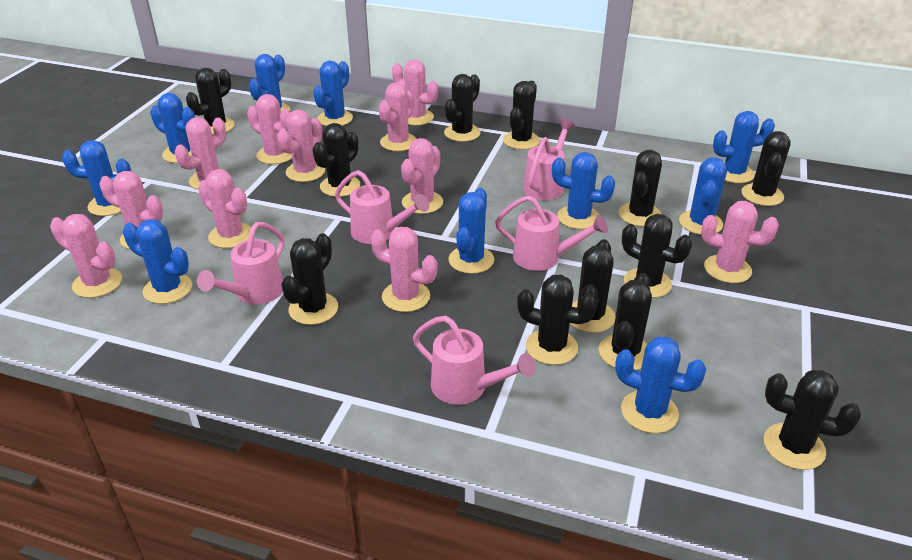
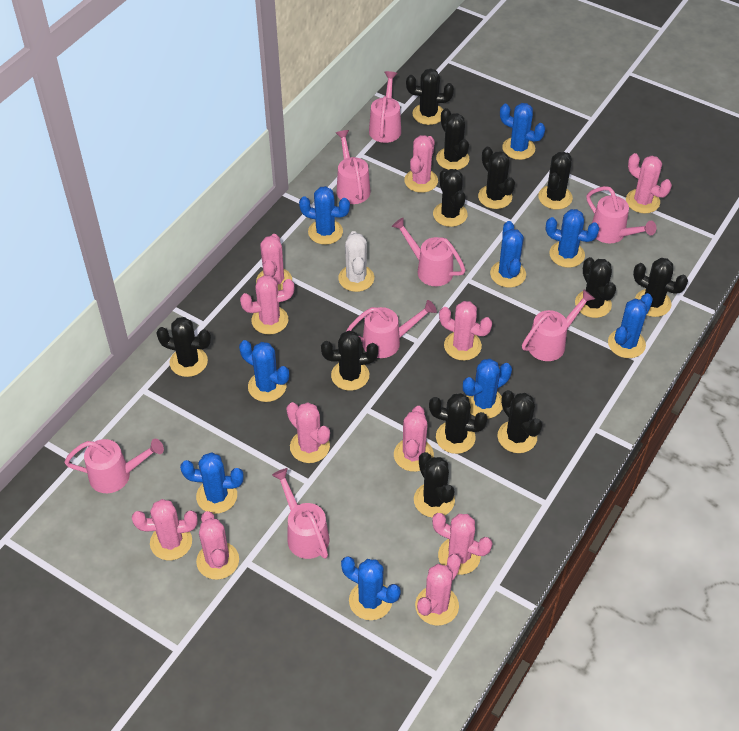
blue cactus: 10 -> 9
pink watering can: 5 -> 8
white cactus: 0 -> 1

